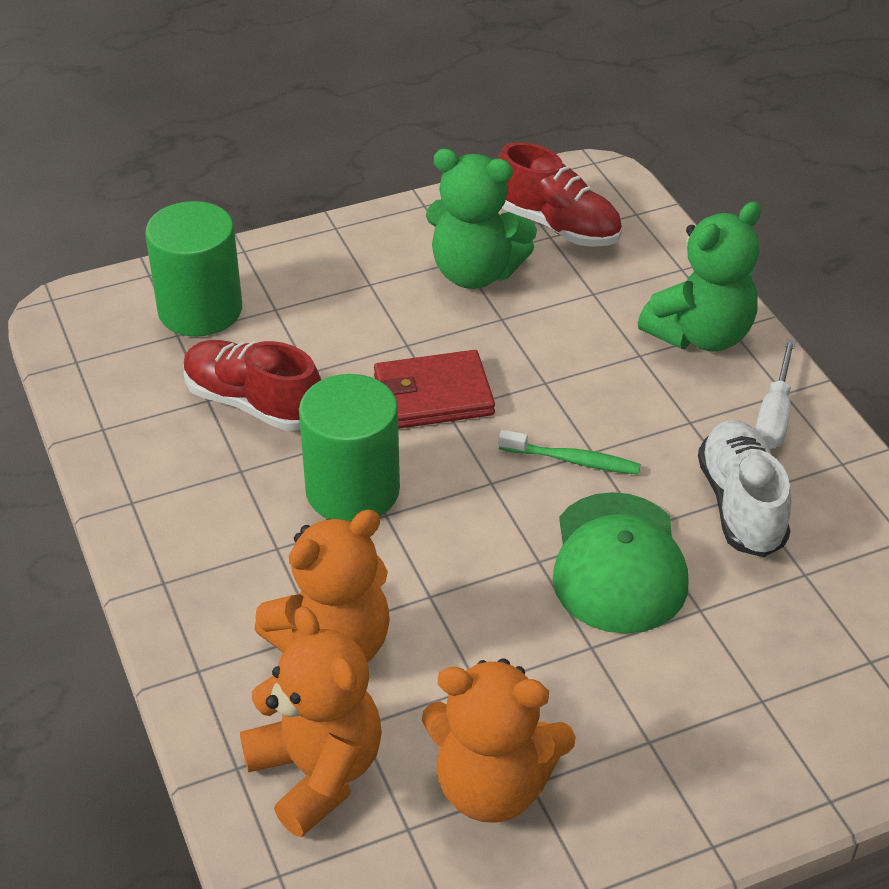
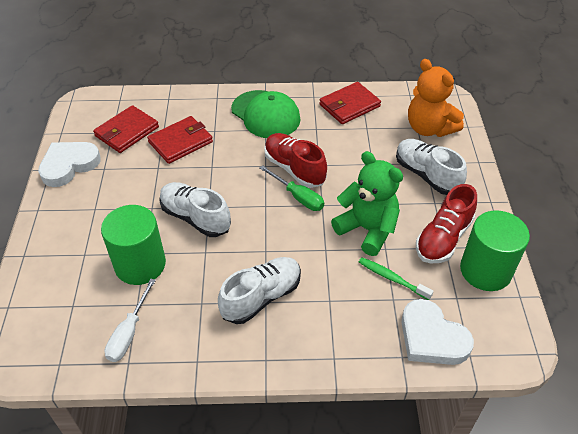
green screwdriver: 0 -> 1
green teddy bear: 2 -> 1
orange teddy bear: 3 -> 1
red wallet: 1 -> 3
white heart: 0 -> 2
white shoe: 1 -> 3

